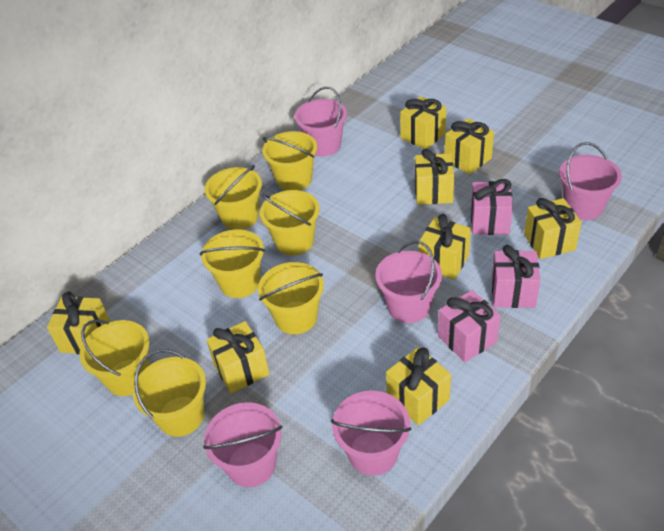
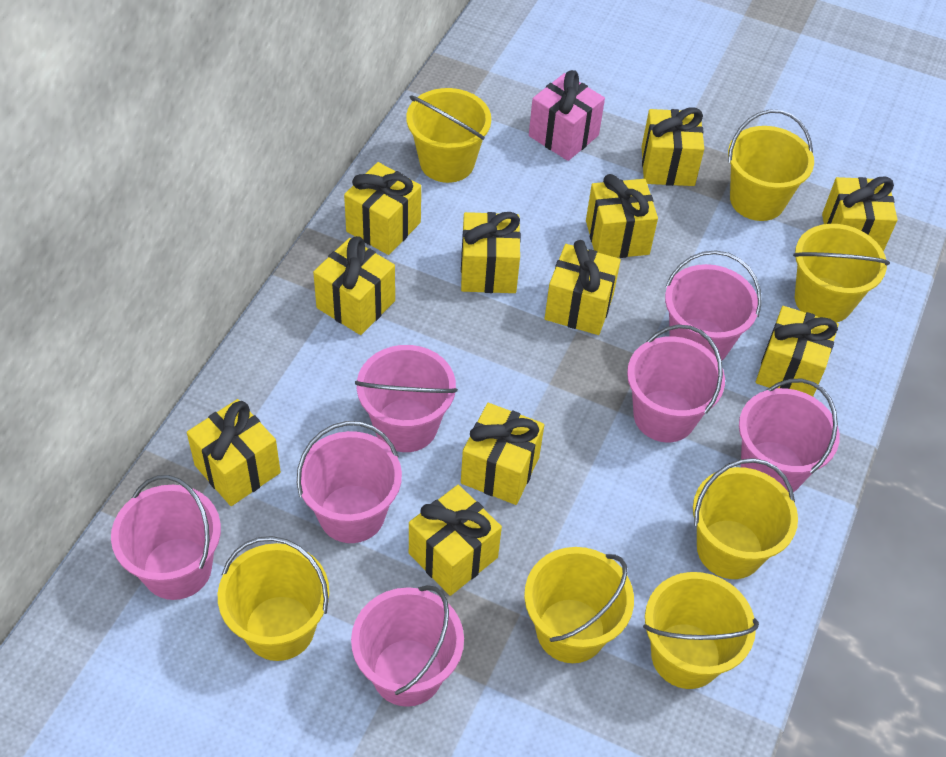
pink bucket: 5 -> 7
pink gift: 3 -> 1
yellow gift: 8 -> 11

